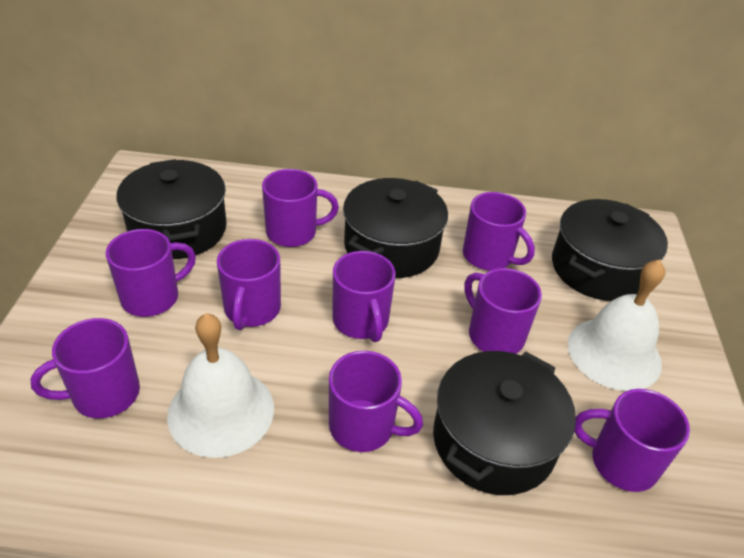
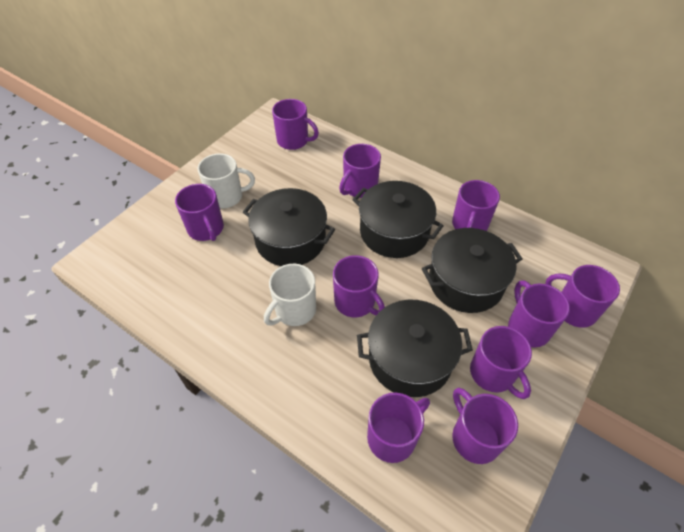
purple mug: 9 -> 10
white bell: 2 -> 0
white mug: 0 -> 2

